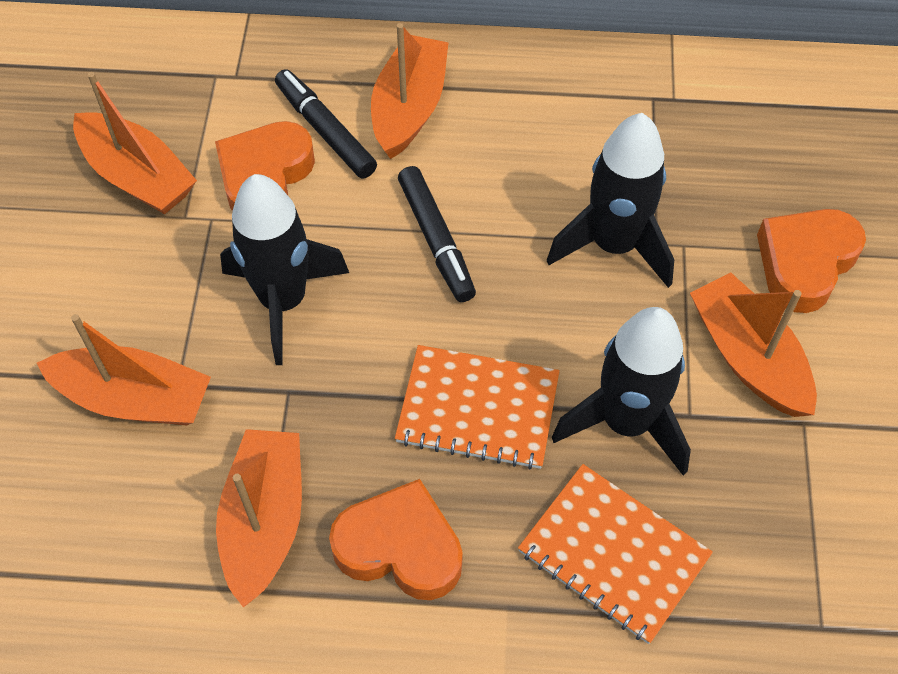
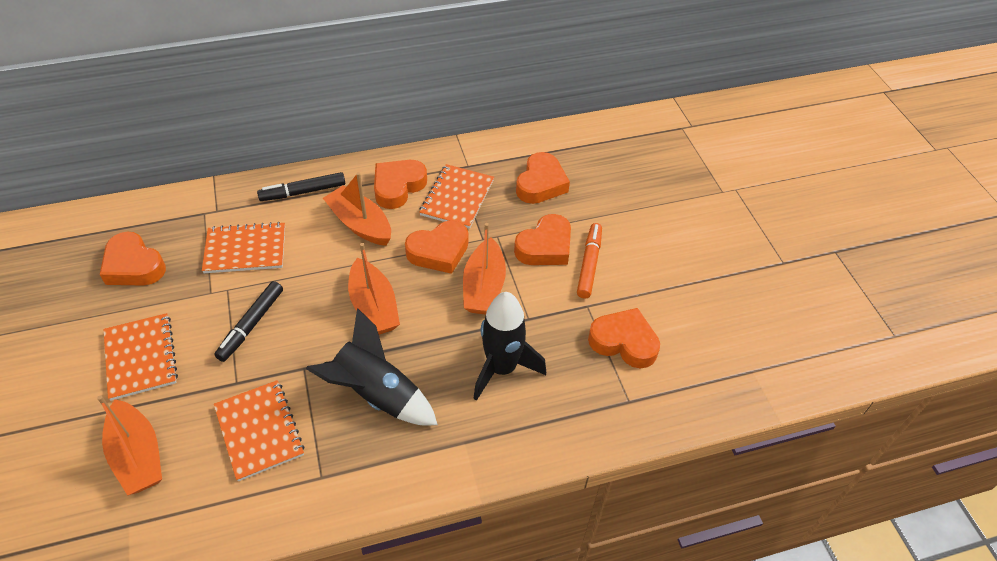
black rocket: 3 -> 2
orange boat: 5 -> 4
orange heart: 3 -> 6
orange marker: 0 -> 1
orange notebook: 2 -> 4

